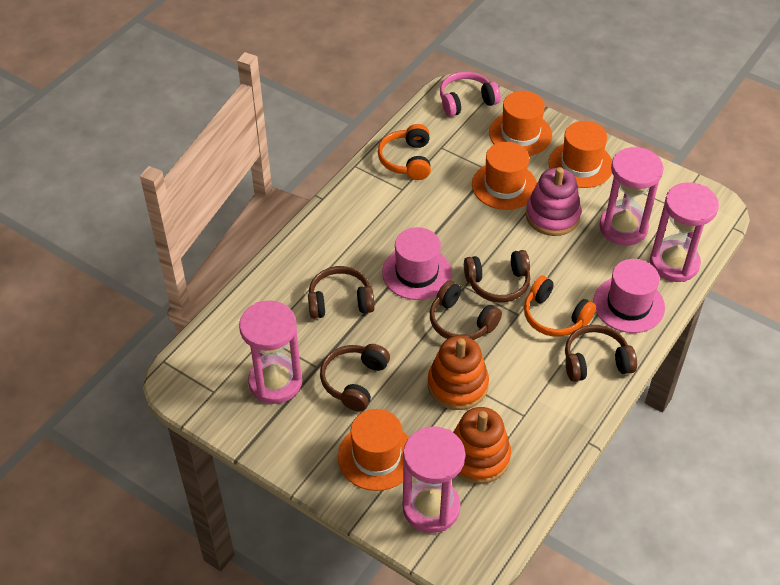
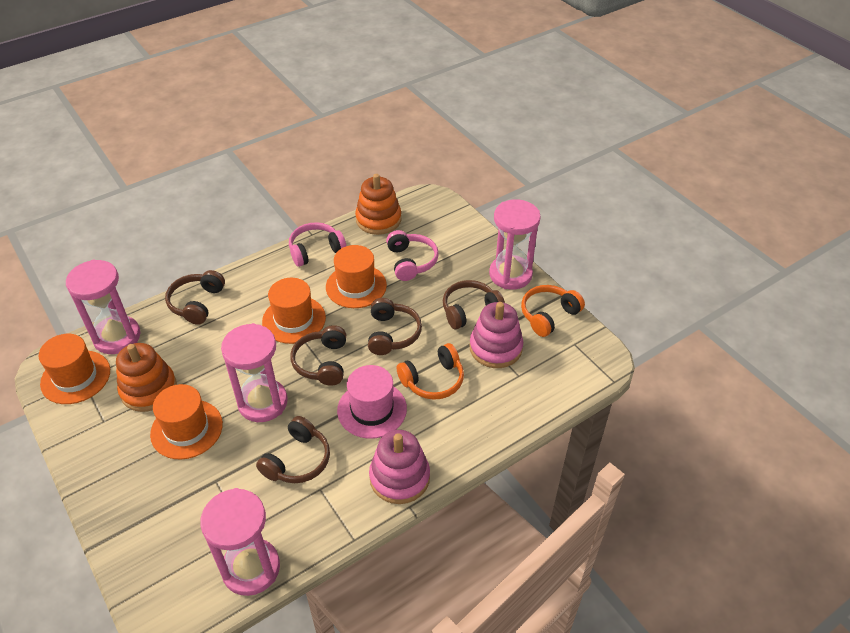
pink hat: 2 -> 1
pink headphones: 1 -> 2
pink stacking toy: 1 -> 2

